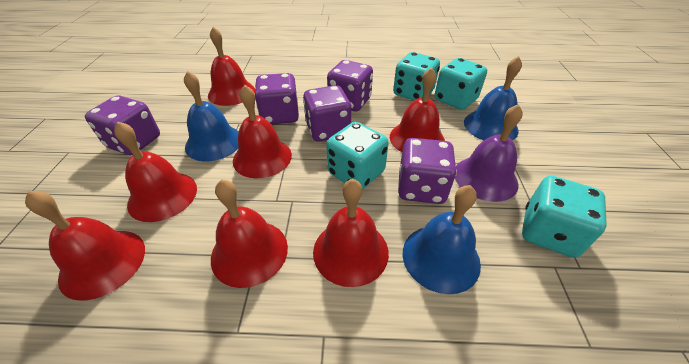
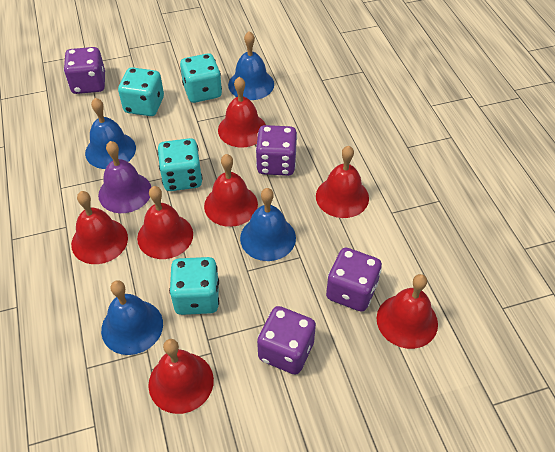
blue bell: 3 -> 4
purple dice: 5 -> 4

